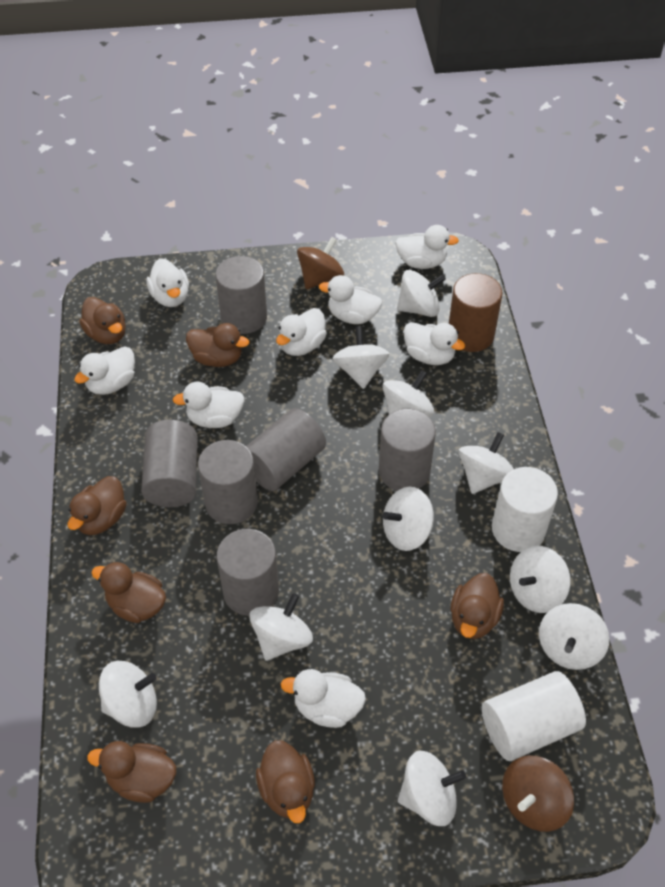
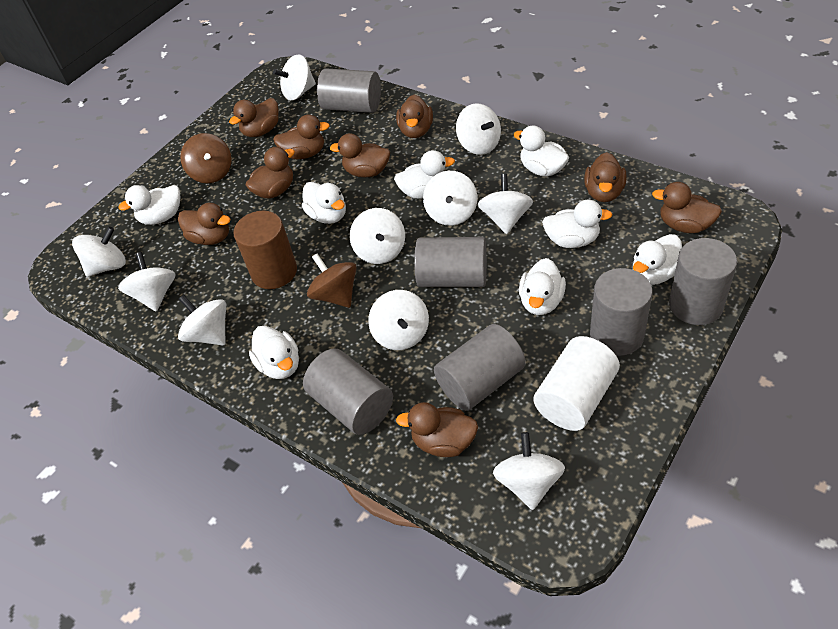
brown duck: 7 -> 9
white cylinder: 2 -> 1

